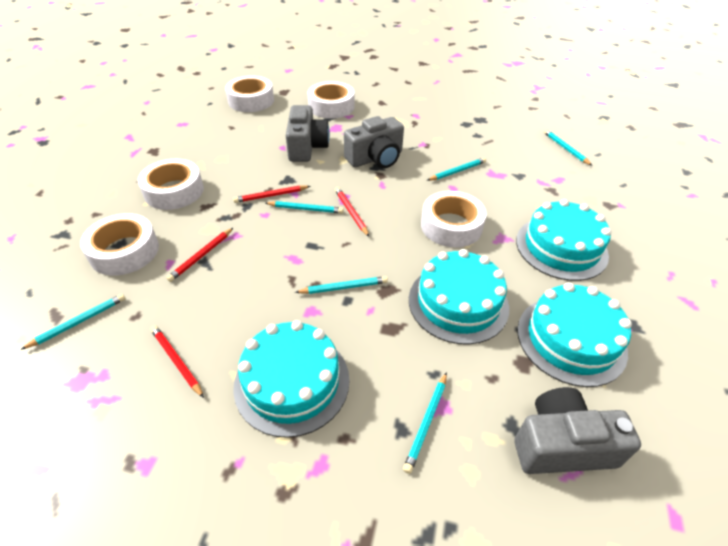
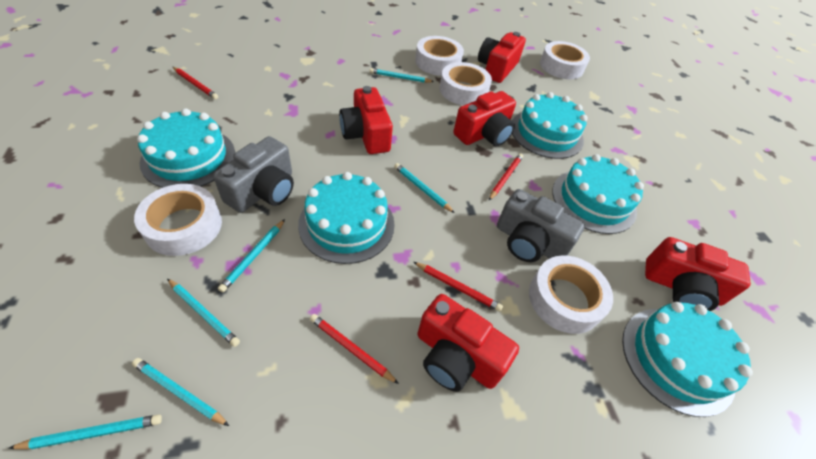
grey camera: 3 -> 2
red camera: 0 -> 5
turquoise cake: 4 -> 5

